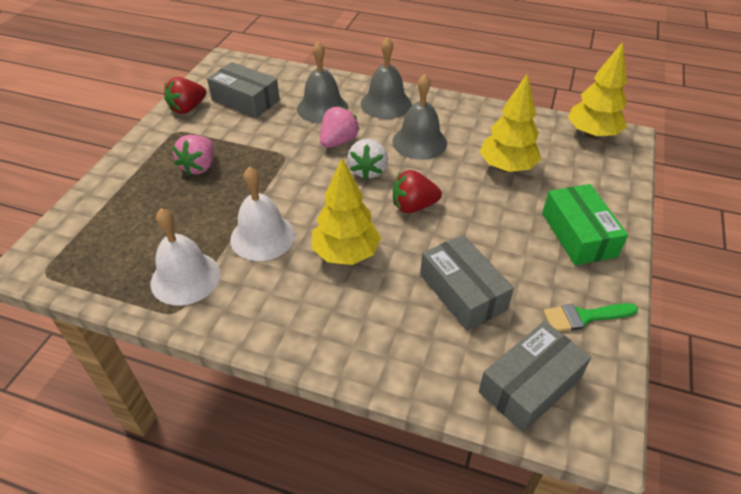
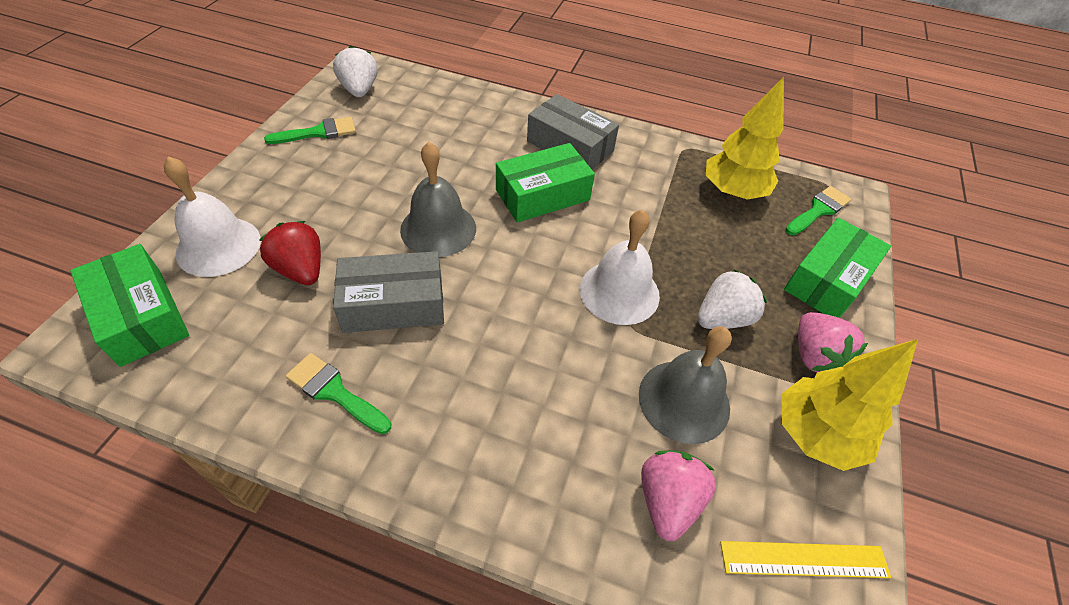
green box: 1 -> 3
green brush: 1 -> 3
grey bell: 3 -> 2
grey box: 3 -> 2
red strawberry: 2 -> 1
white strawberry: 1 -> 2
yellow ruler: 0 -> 1
yellow tree: 3 -> 2

